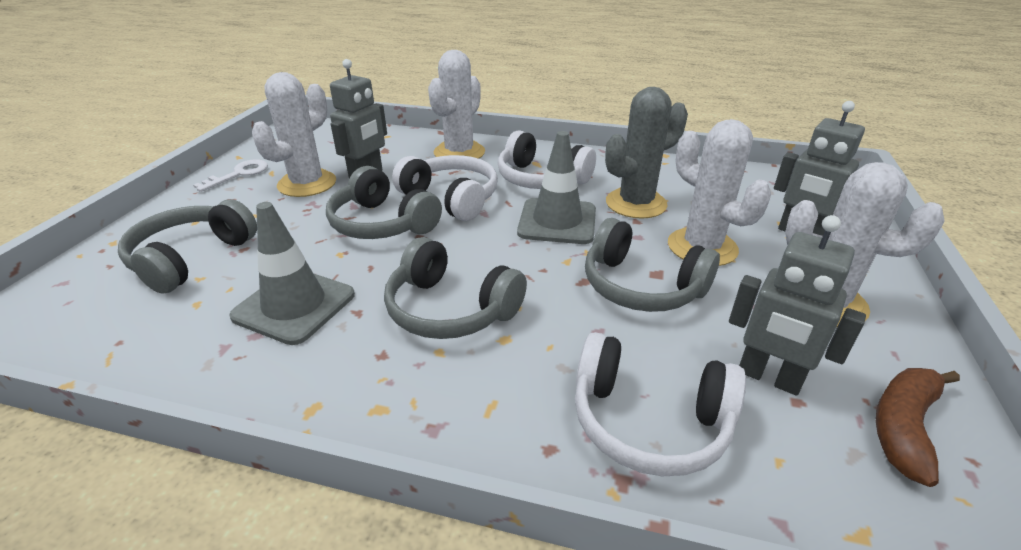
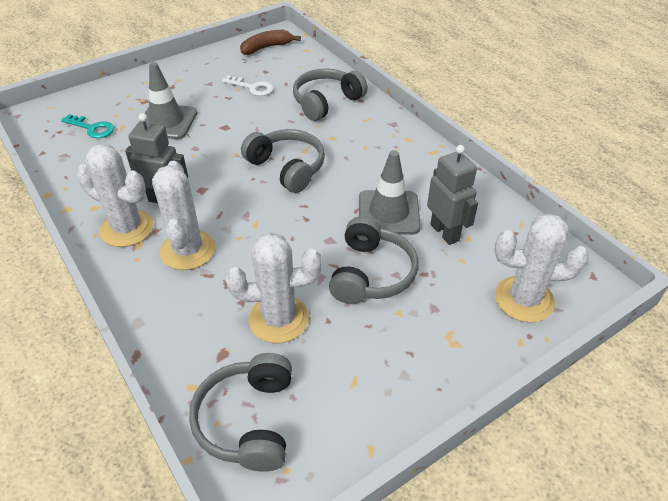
grey cactus: 1 -> 0
grey robot: 3 -> 2
turquoise key: 0 -> 1
white headphones: 3 -> 0

